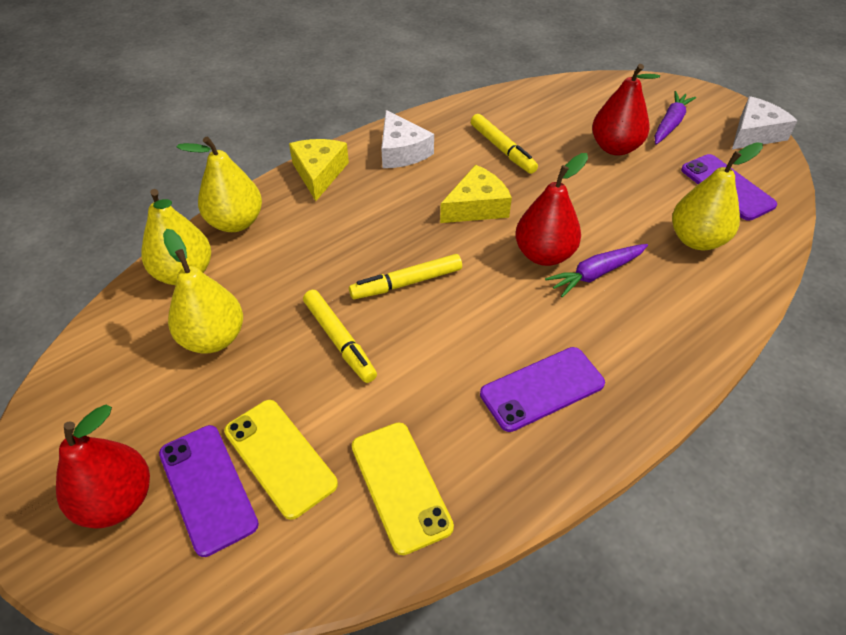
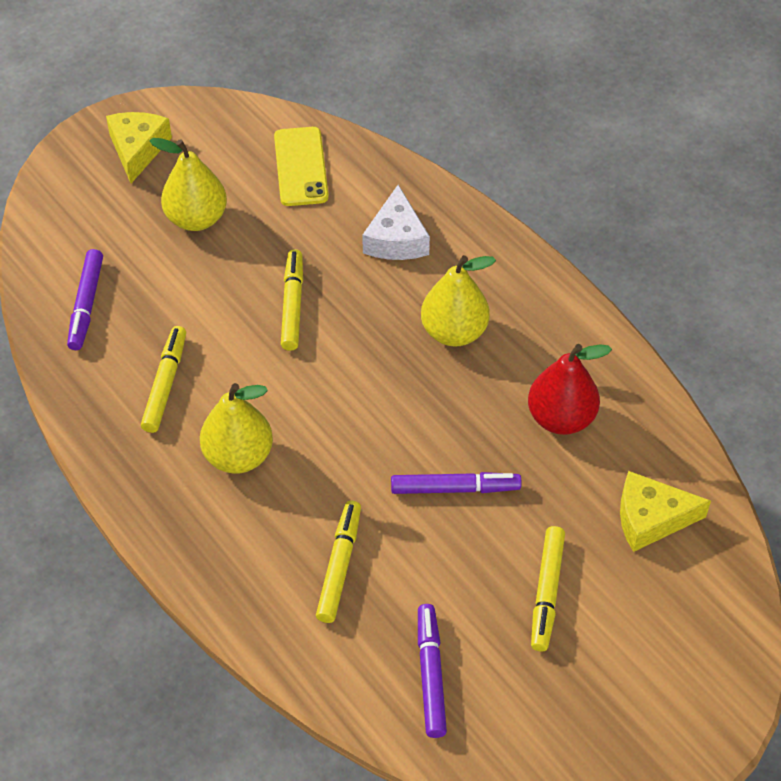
purple carrot: 2 -> 0
purple marker: 0 -> 3
purple phone: 3 -> 0
red pear: 3 -> 1
white cheese: 2 -> 1
yellow marker: 3 -> 4
yellow pear: 4 -> 3
yellow phone: 2 -> 1

